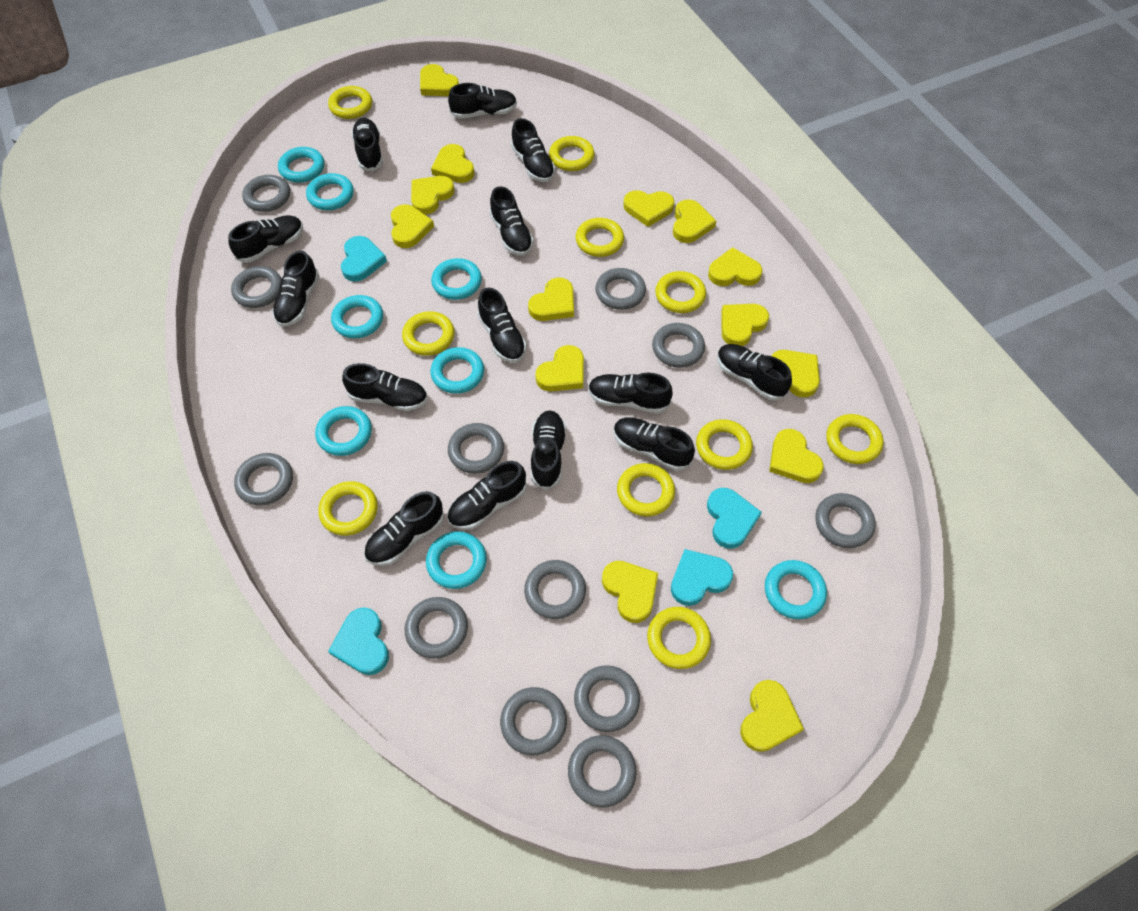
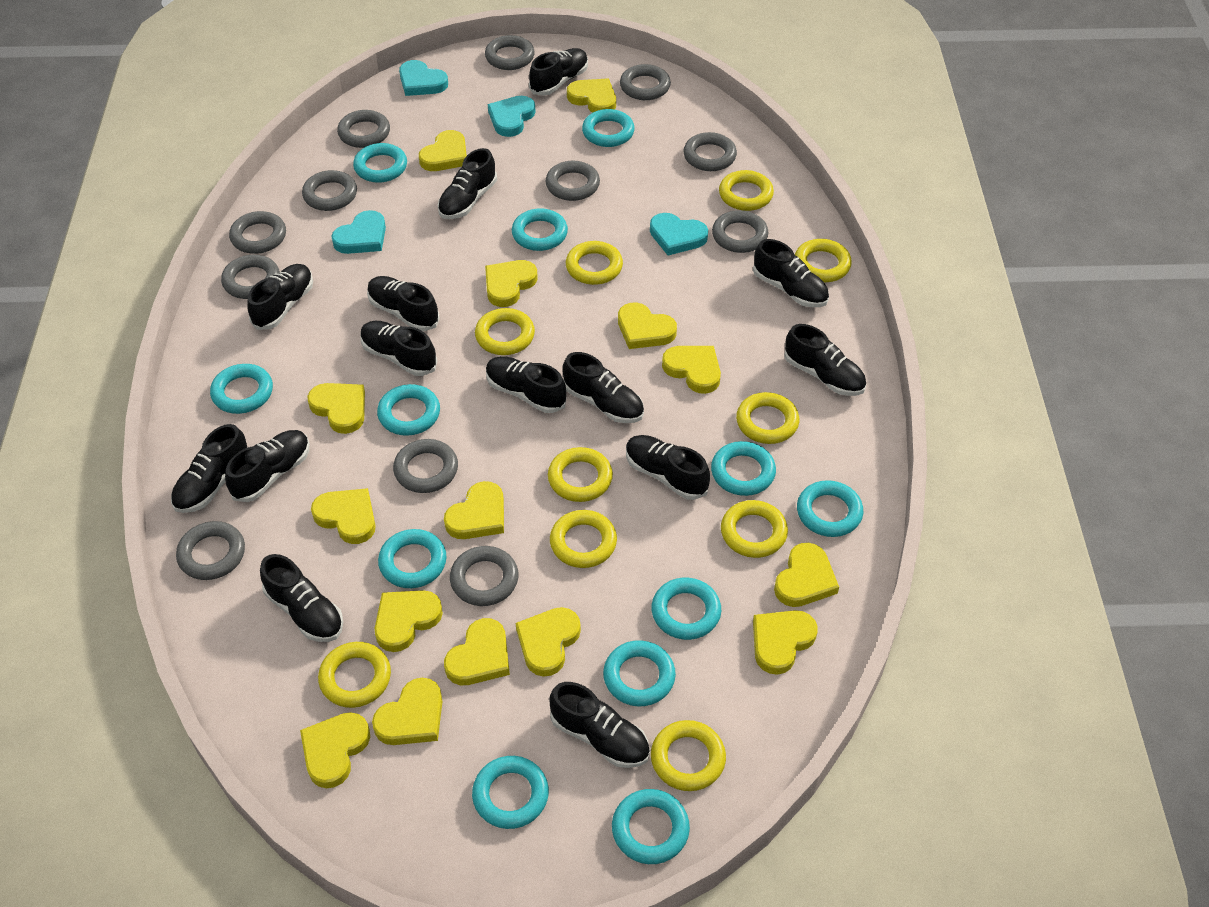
turquoise ring: 8 -> 12
yellow heart: 14 -> 15

